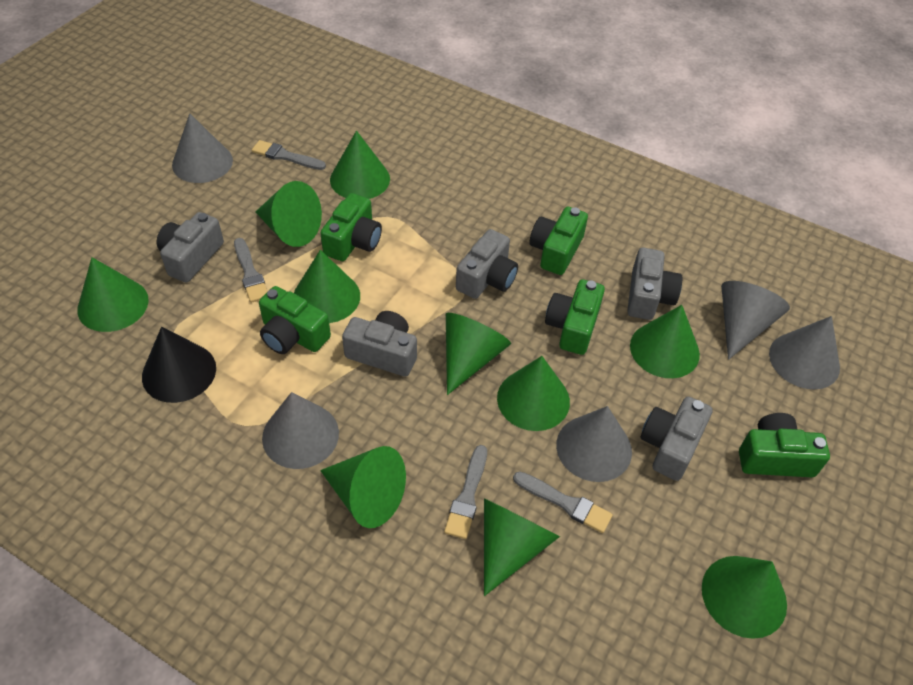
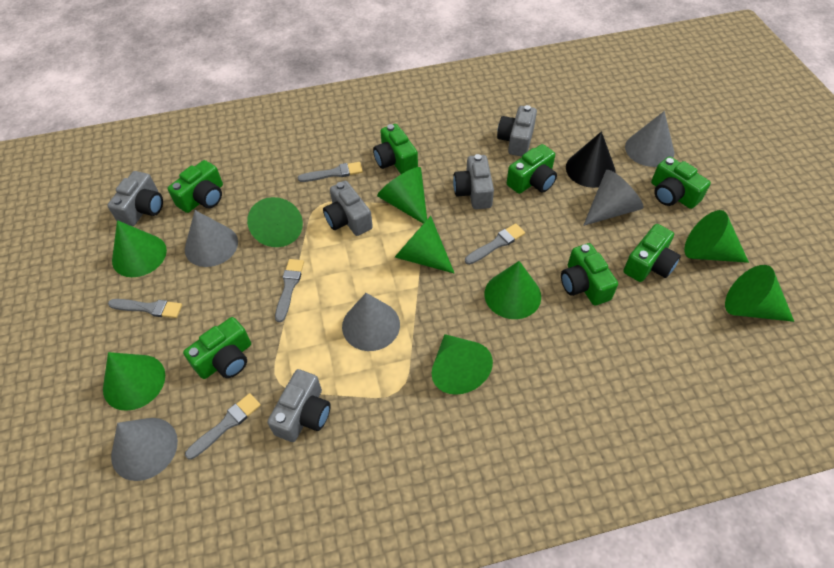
green camera: 5 -> 7
green cone: 10 -> 9
grey brush: 4 -> 5

